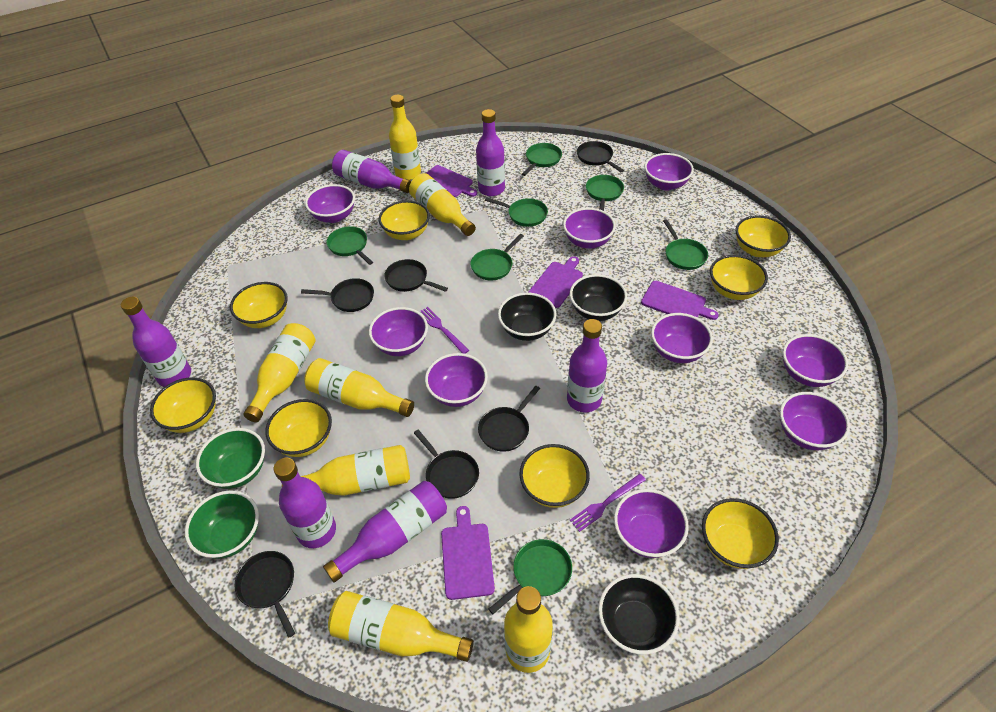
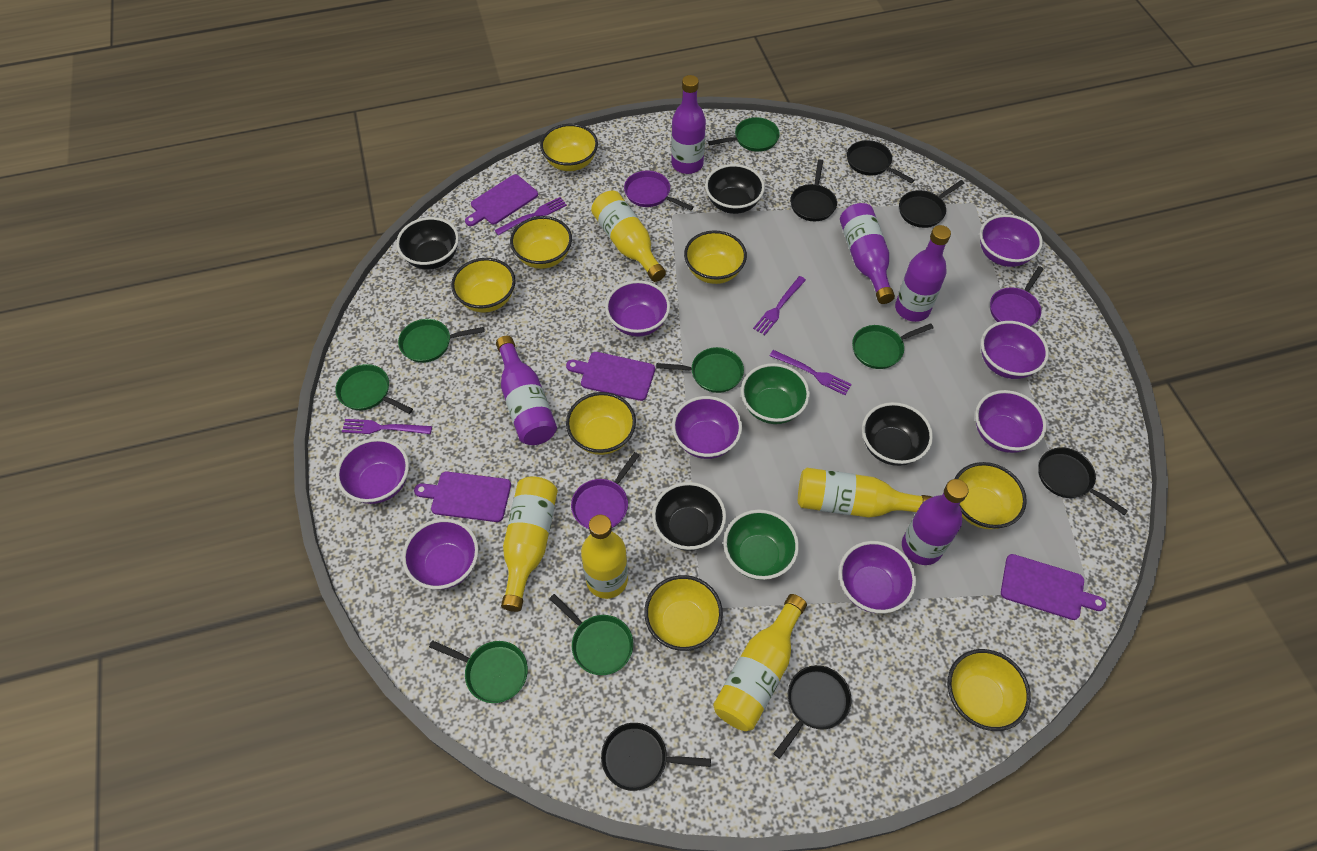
black bowl: 3 -> 4
purple bottle: 6 -> 5
purple bowl: 9 -> 8
purple fork: 2 -> 4
purple pan: 0 -> 3
yellow bottle: 7 -> 5

